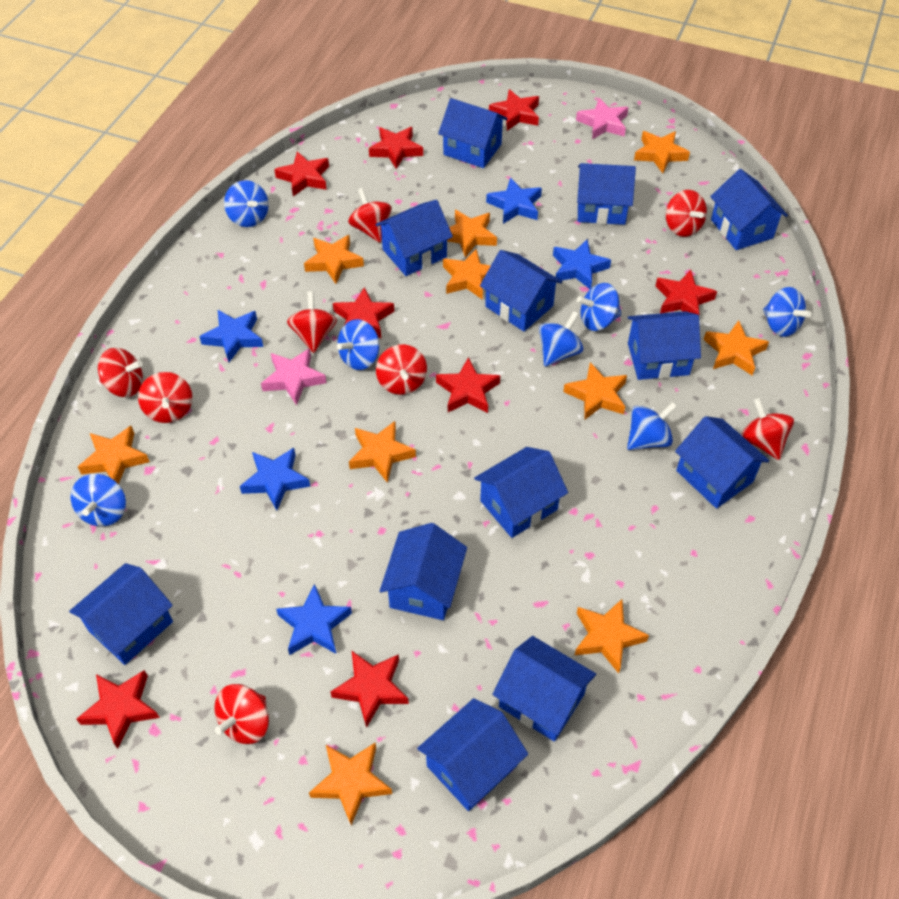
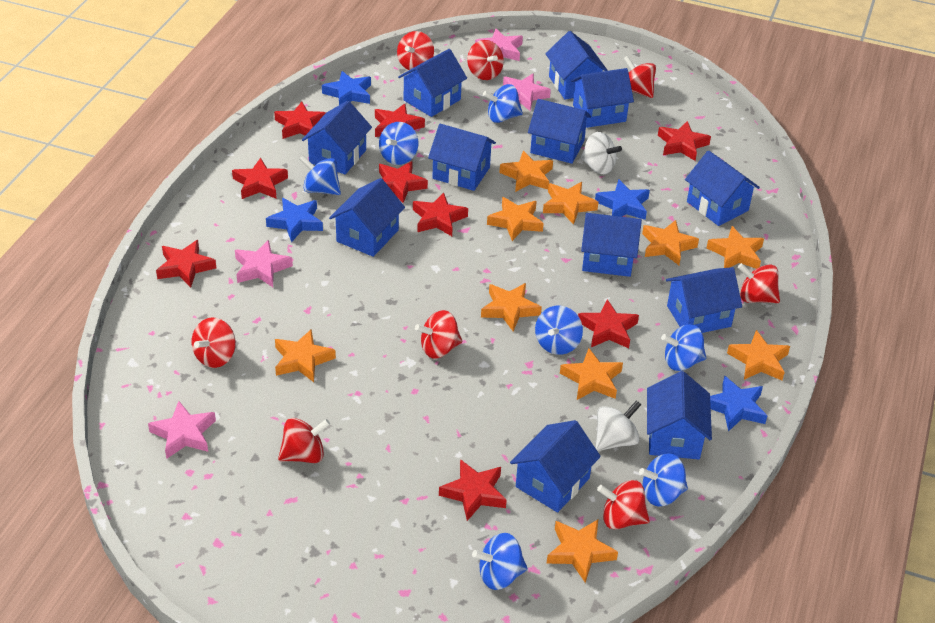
blue star: 5 -> 4
pink star: 2 -> 4
red star: 8 -> 9
white spinning top: 0 -> 2

